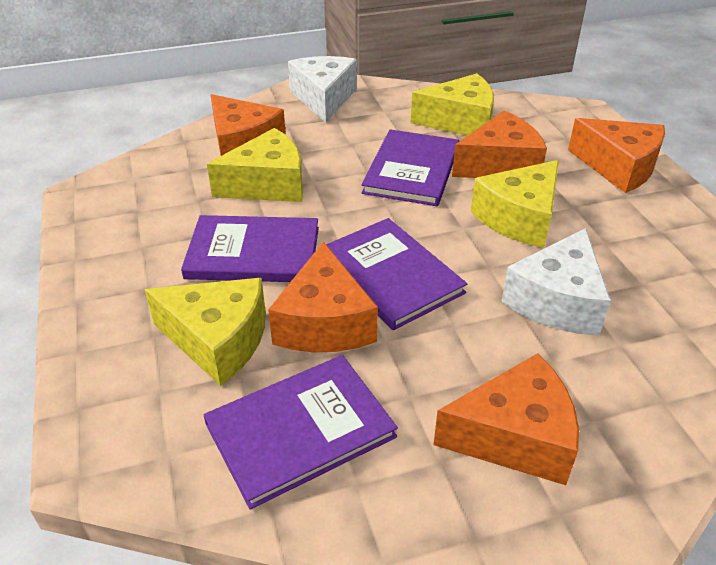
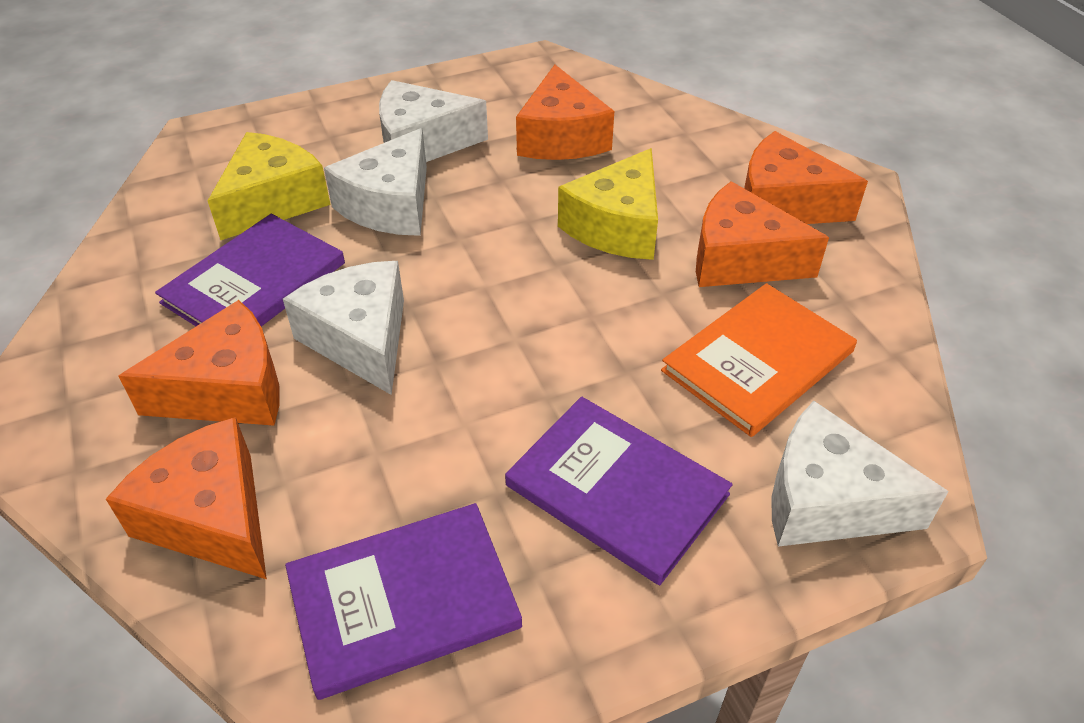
orange book: 0 -> 1
purple book: 4 -> 3
white cheese: 2 -> 4
yellow cheese: 4 -> 2

